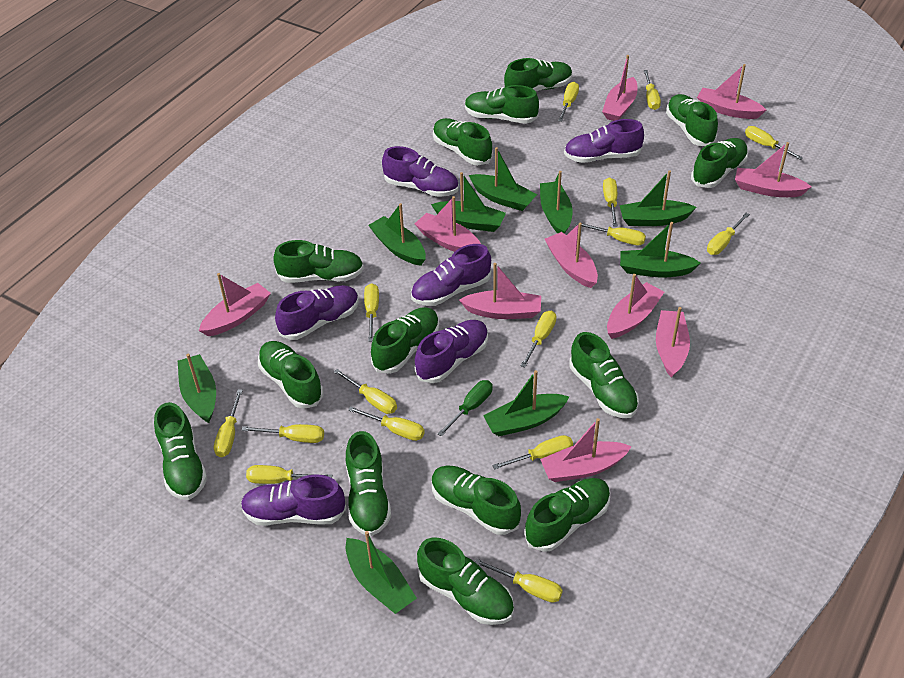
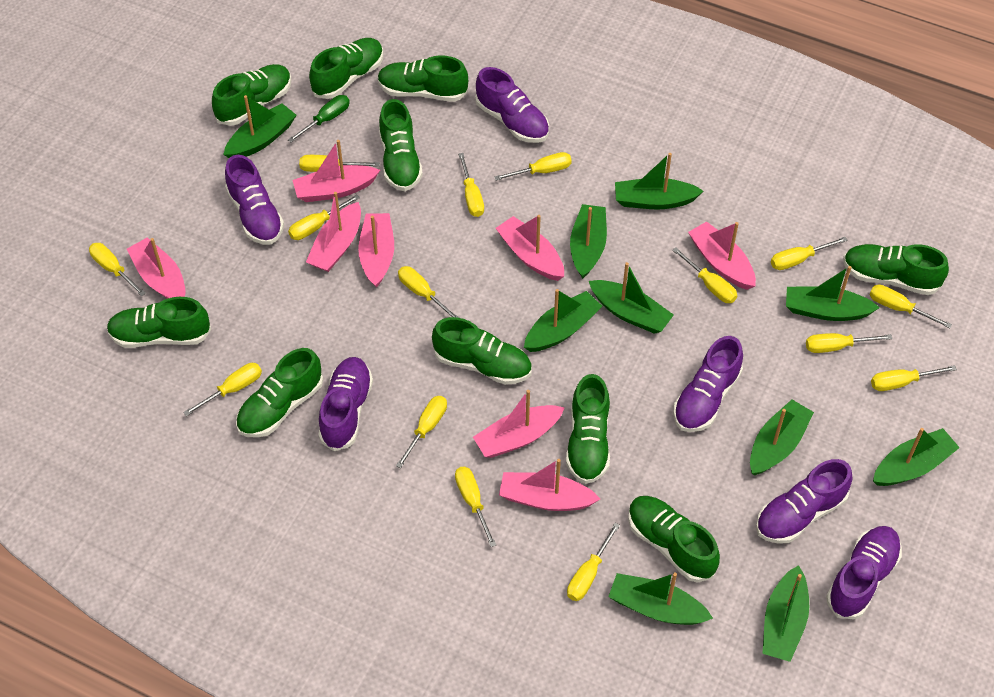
green boat: 9 -> 10
green shoe: 14 -> 10
pink boat: 10 -> 8

